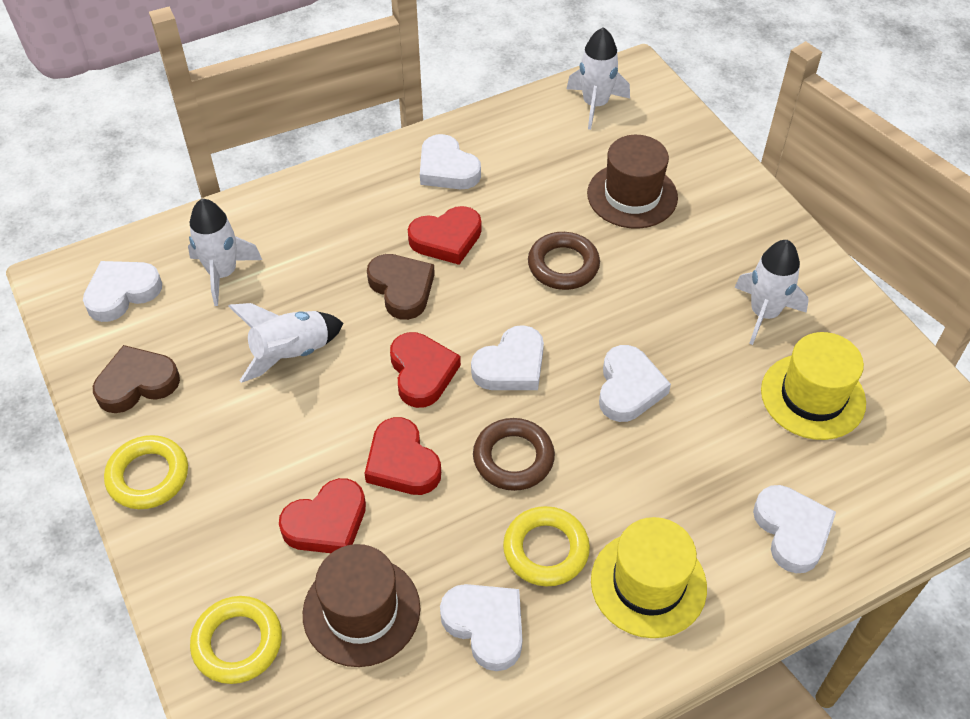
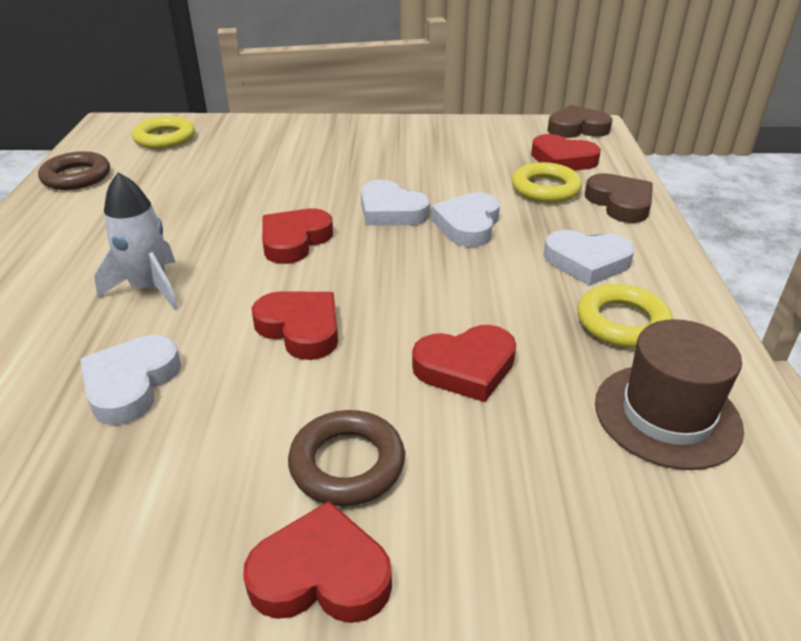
brown hat: 2 -> 1
red heart: 4 -> 5
white heart: 6 -> 4
white rocket: 4 -> 1
yellow hat: 2 -> 0

